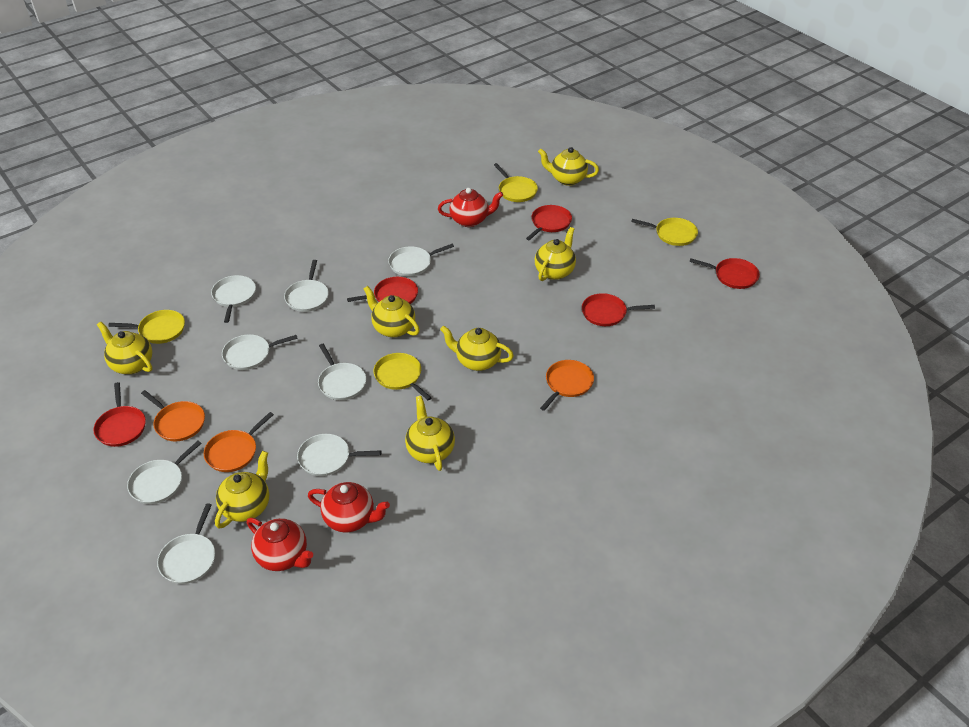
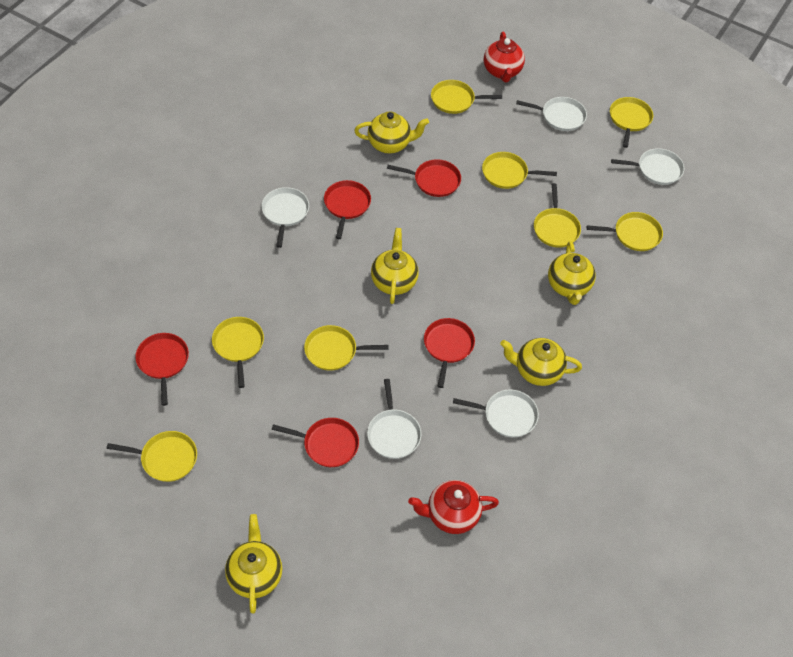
orange pan: 3 -> 0
red teapot: 3 -> 2
white pan: 8 -> 5
yellow pan: 4 -> 8
yellow teapot: 7 -> 5

